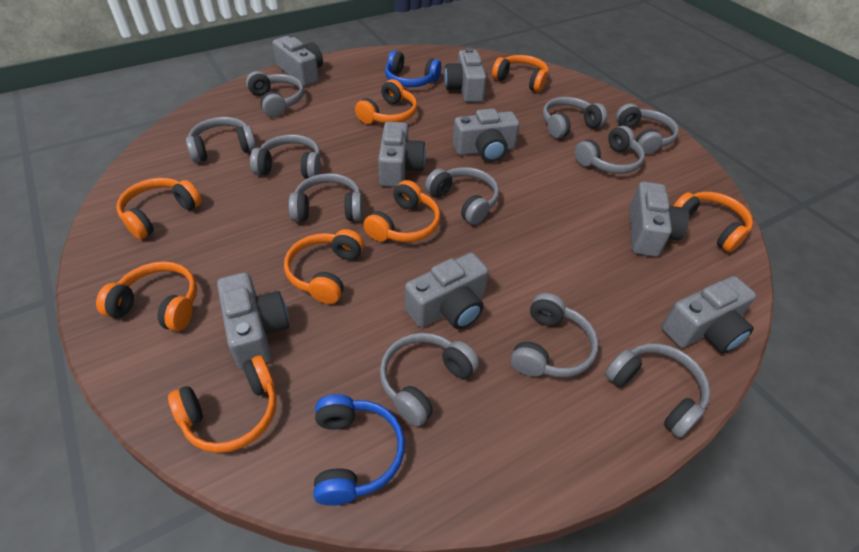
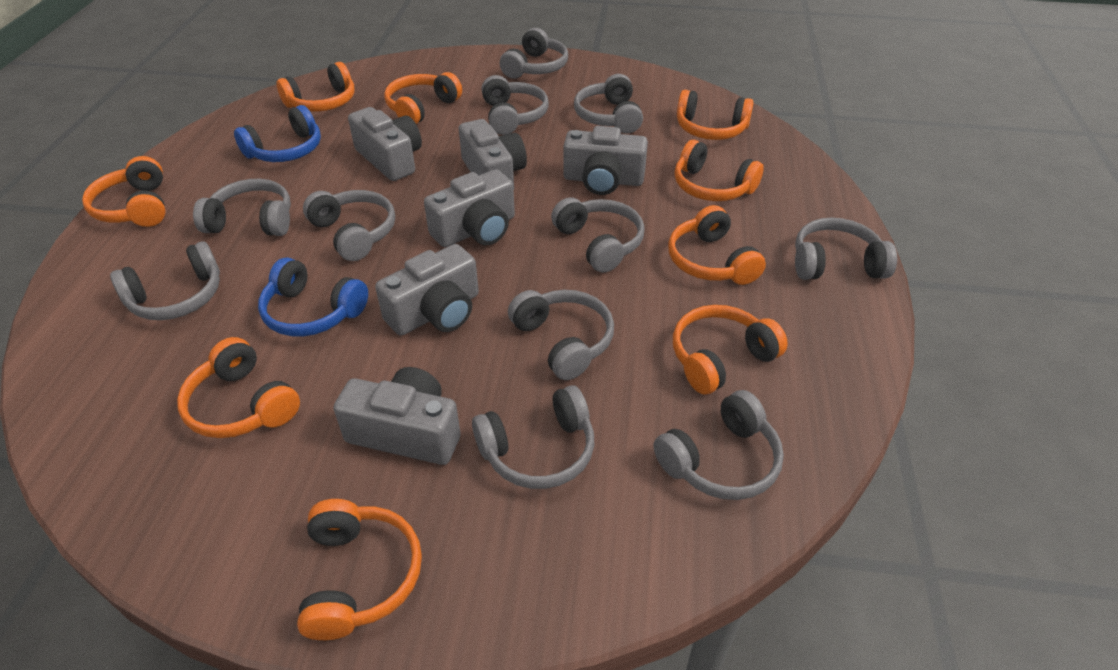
grey camera: 8 -> 6
orange headphones: 8 -> 9

